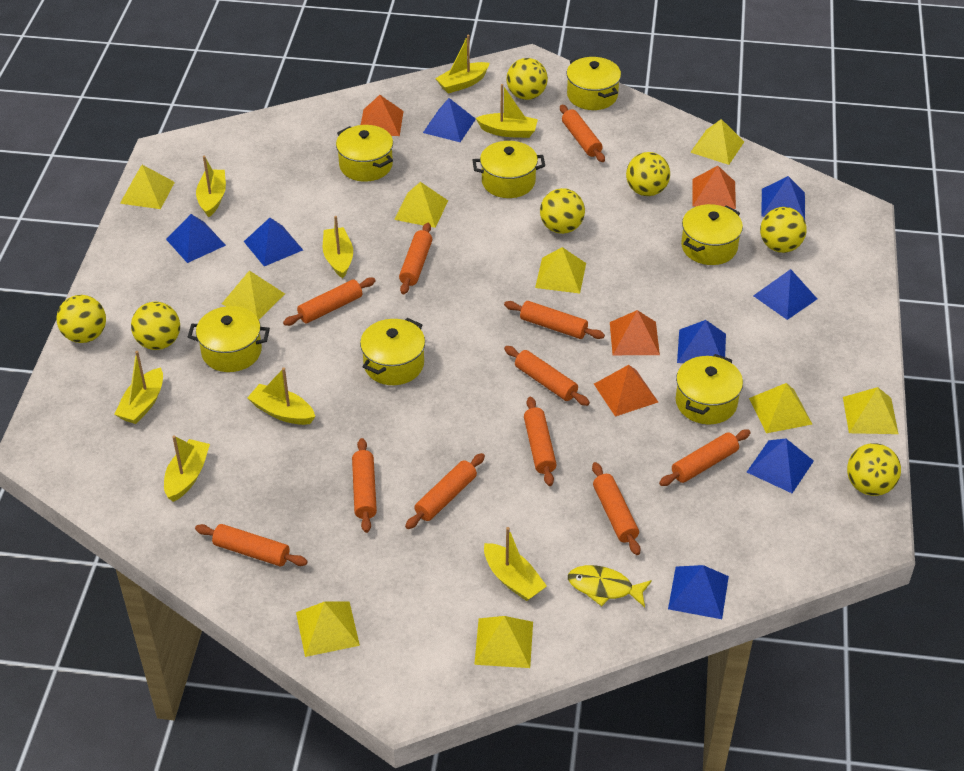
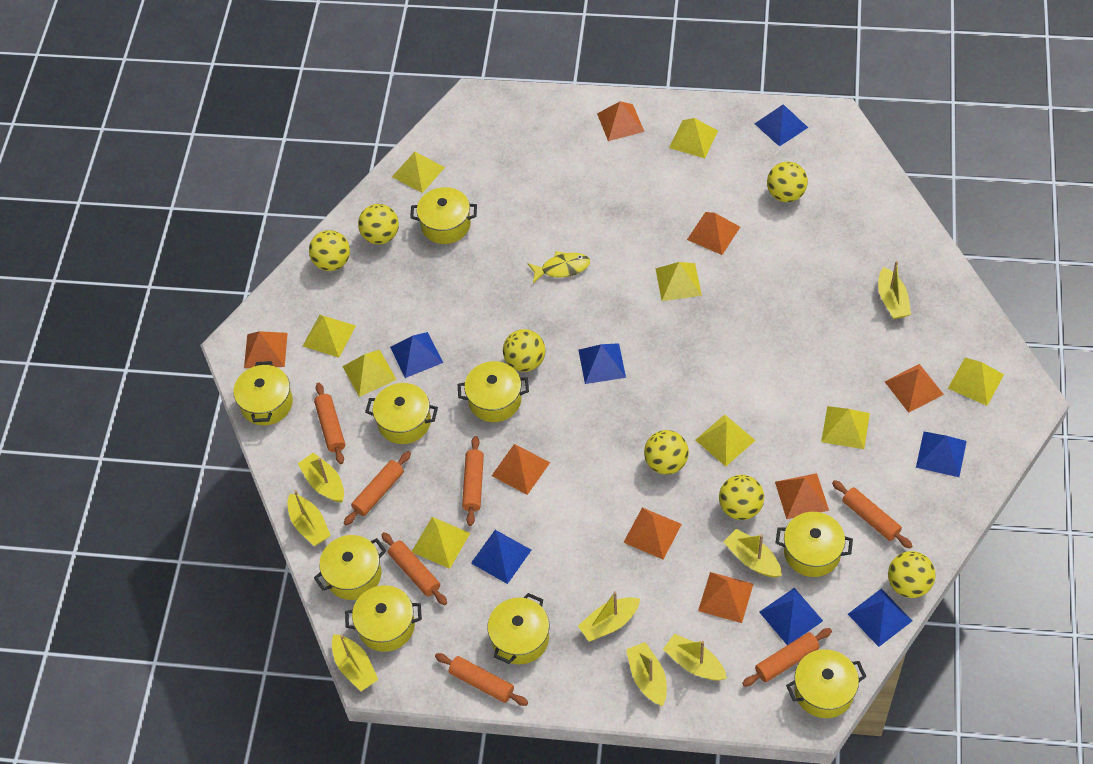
blue pyramid: 8 -> 7
orange pyramid: 4 -> 8
orange rolling pin: 11 -> 7
yellow pot: 7 -> 9

